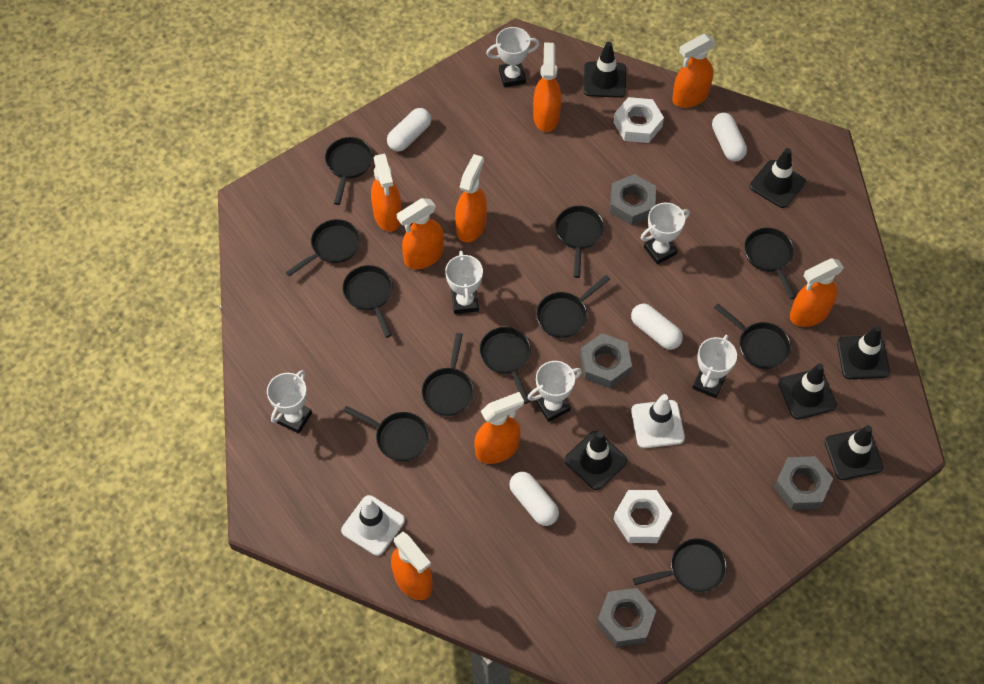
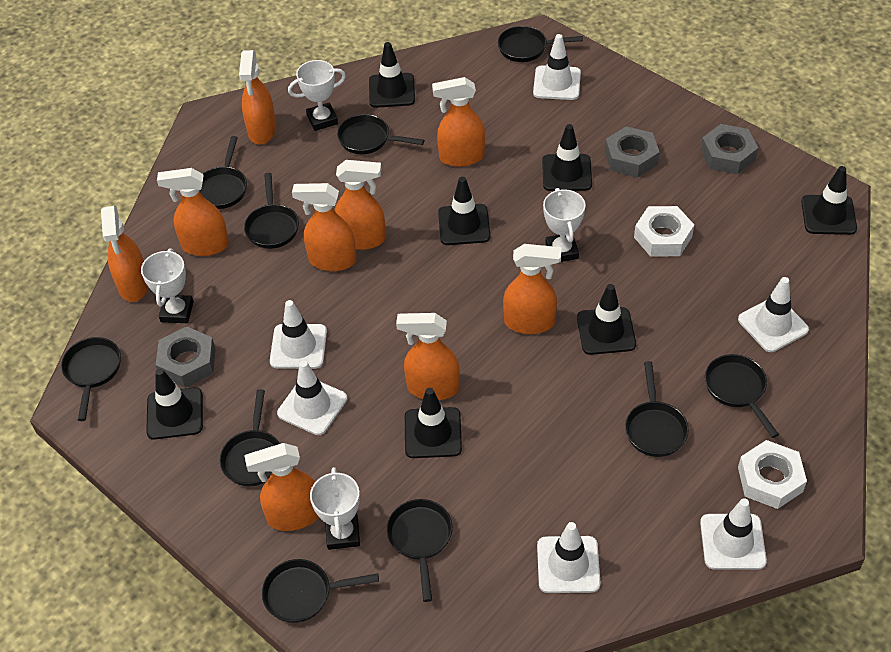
black pan: 11 -> 10
black traffic cone: 6 -> 7
grey nut: 4 -> 3
orange spray bottle: 8 -> 9
white capsule: 4 -> 0
white traffic cone: 2 -> 6
white trophy: 6 -> 4

